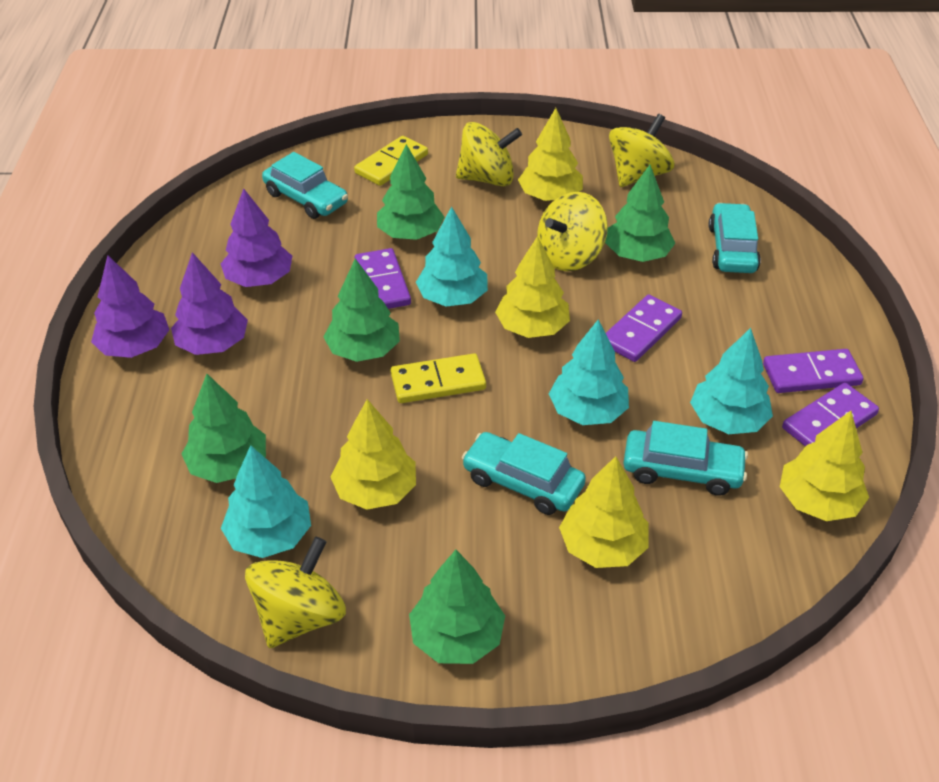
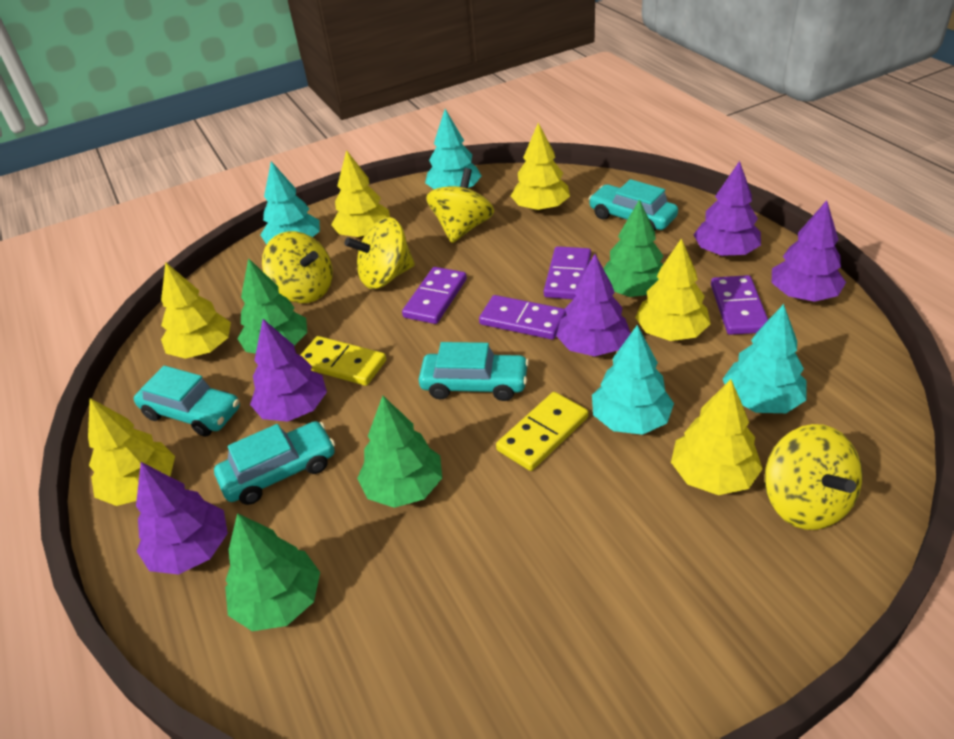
green tree: 5 -> 4
purple tree: 3 -> 5
yellow tree: 5 -> 6

